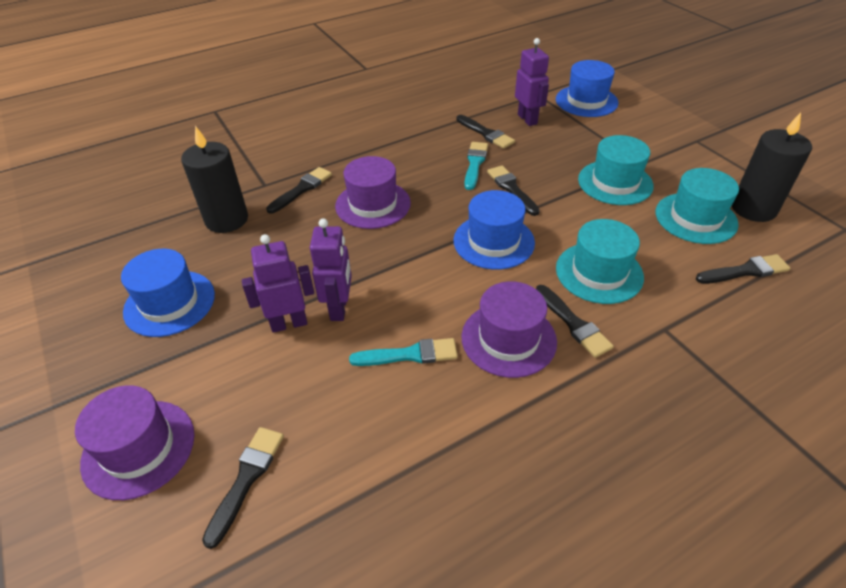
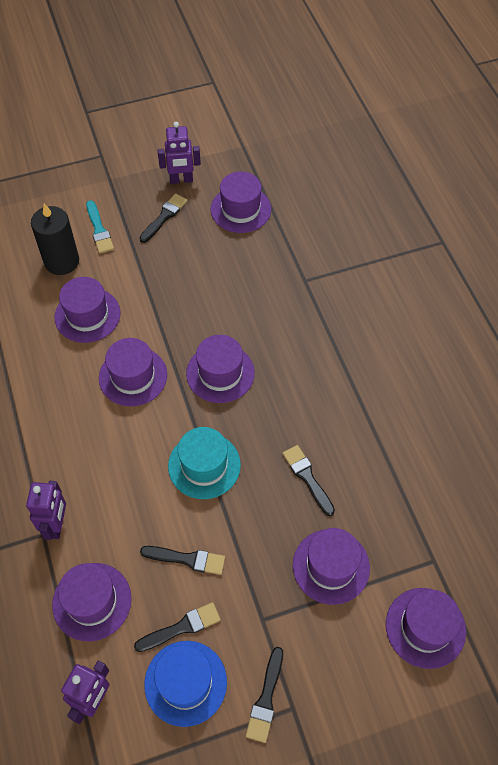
black brush: 6 -> 5
black candle: 2 -> 1
blue hat: 3 -> 1
purple hat: 3 -> 7
turquoise brush: 2 -> 1
turquoise hat: 3 -> 1

